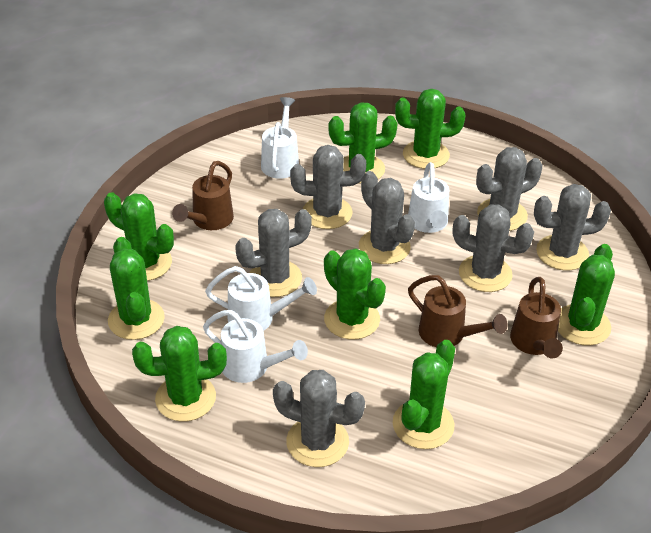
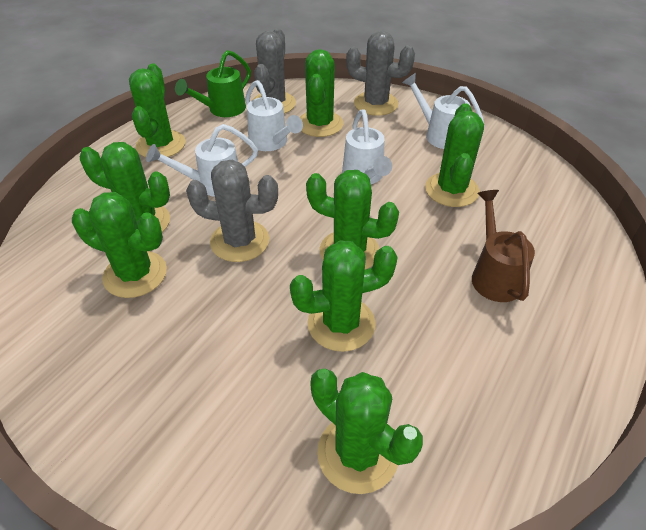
brown watering can: 3 -> 1
green watering can: 0 -> 1
grey cactus: 7 -> 3

